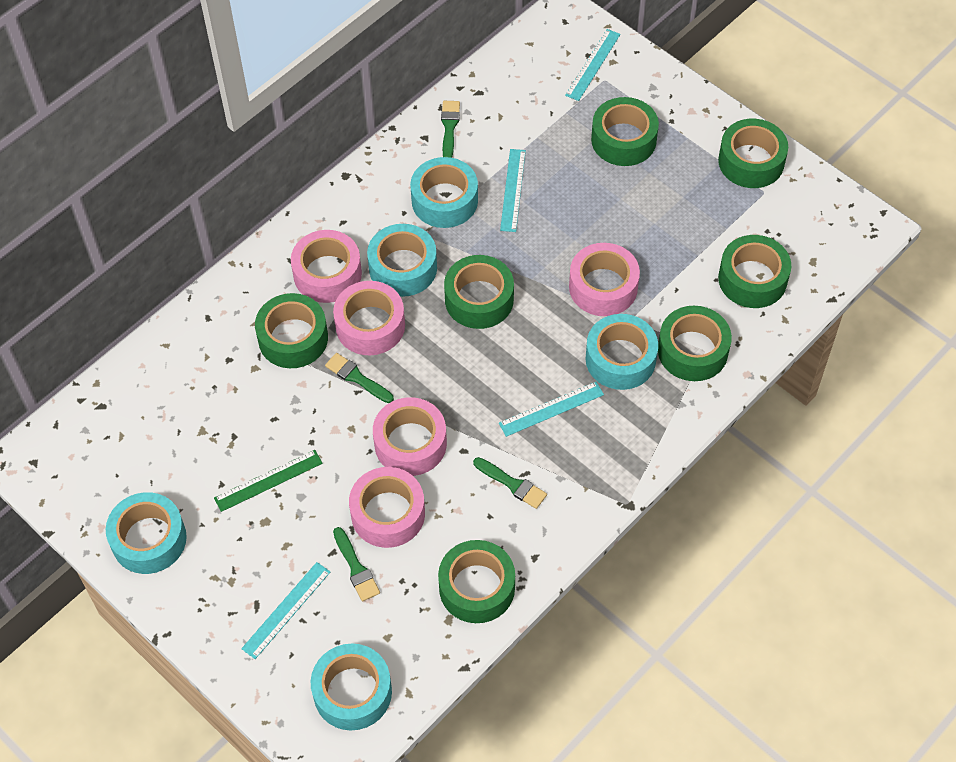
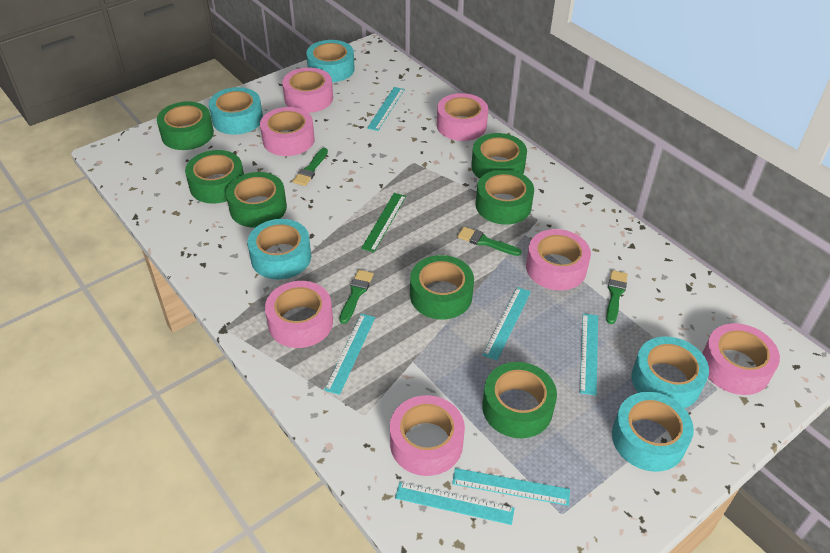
pink tape: 5 -> 7
turquoise ruler: 4 -> 6

